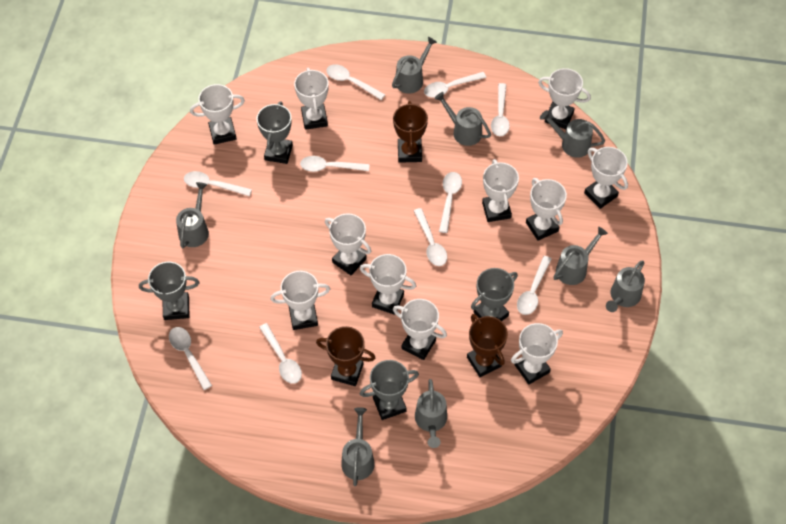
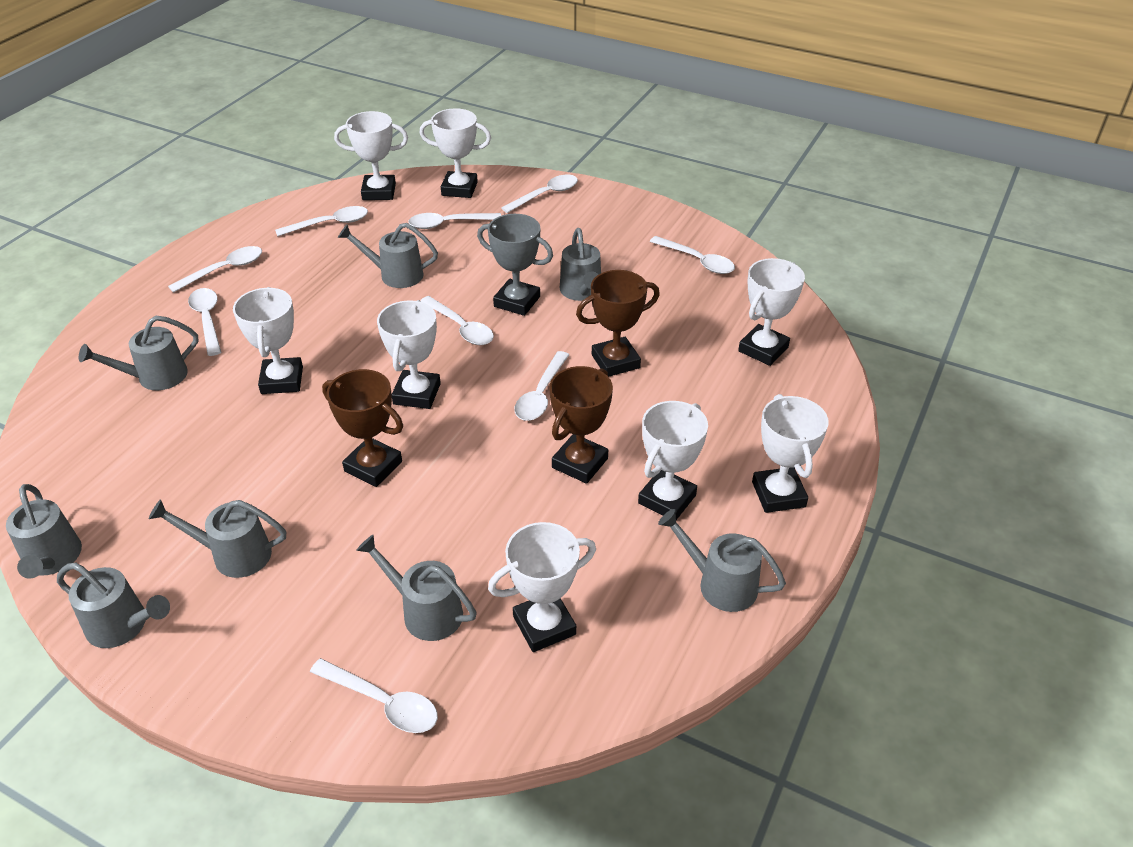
grey trophy: 4 -> 1
white spoon: 10 -> 9
white trophy: 11 -> 8

